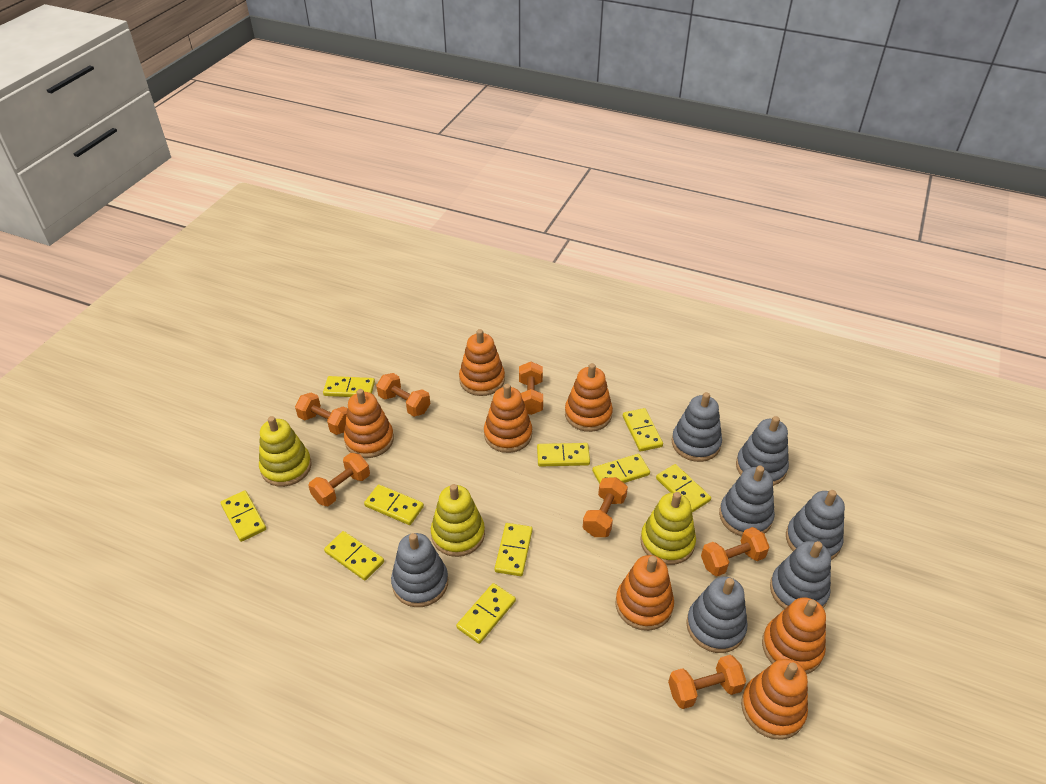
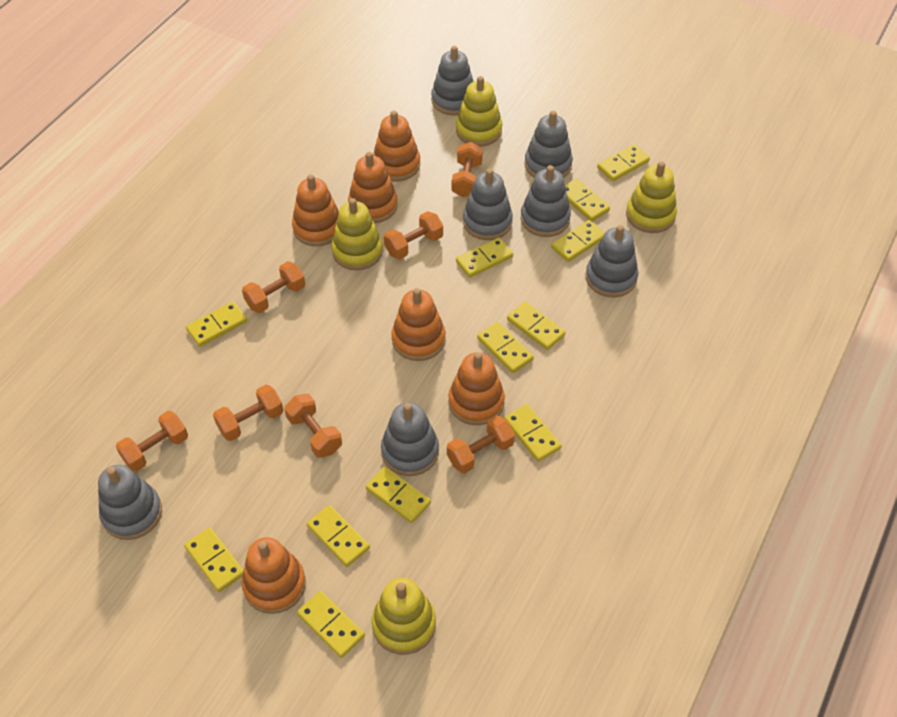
orange stacking toy: 7 -> 6
yellow domino: 10 -> 12
yellow stacking toy: 3 -> 4

